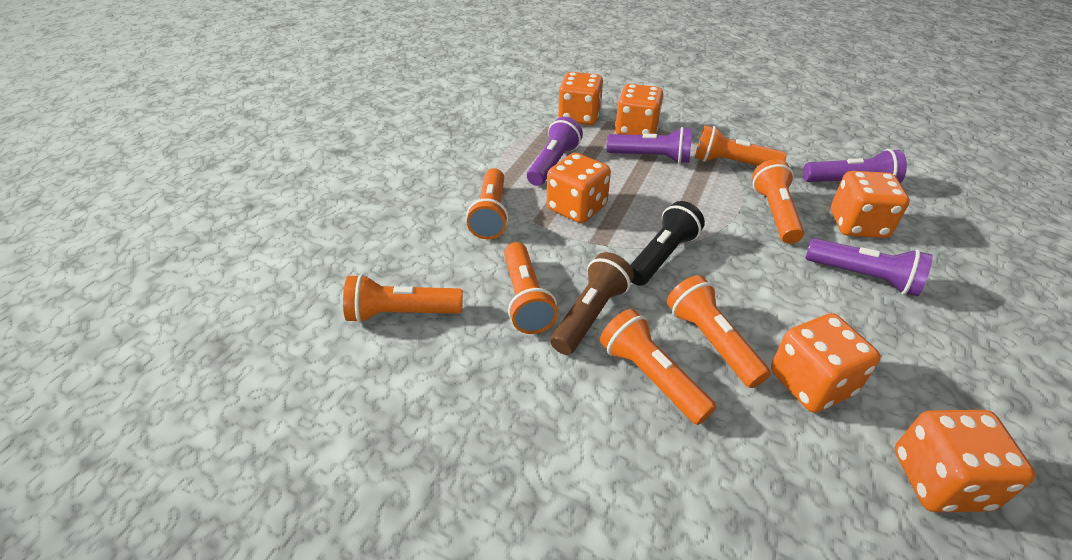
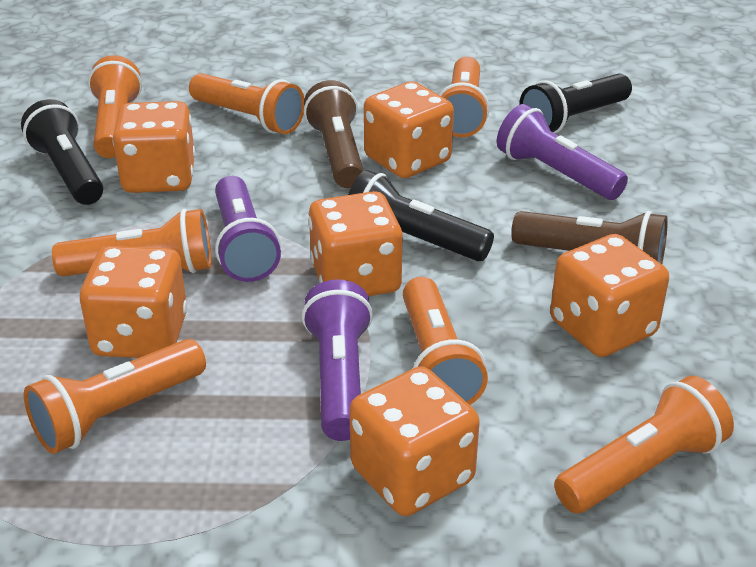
black flashlight: 1 -> 3
brown flashlight: 1 -> 2
purple flashlight: 4 -> 3

